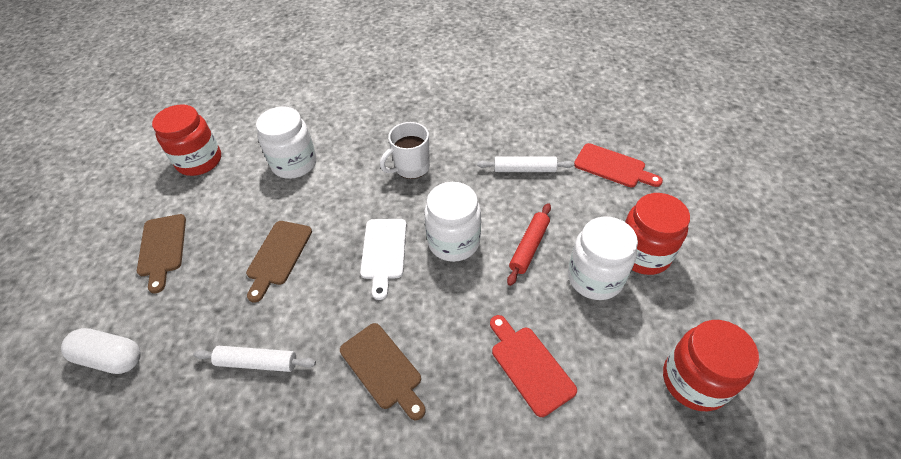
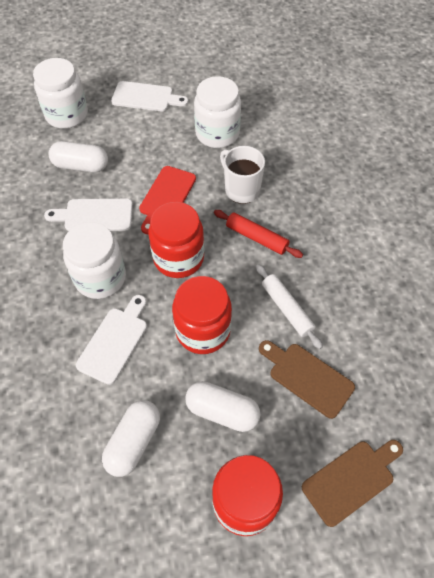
brown cutting board: 3 -> 2
red cutting board: 2 -> 1
white capsule: 1 -> 3
white cutting board: 1 -> 3
white rolling pin: 2 -> 1

